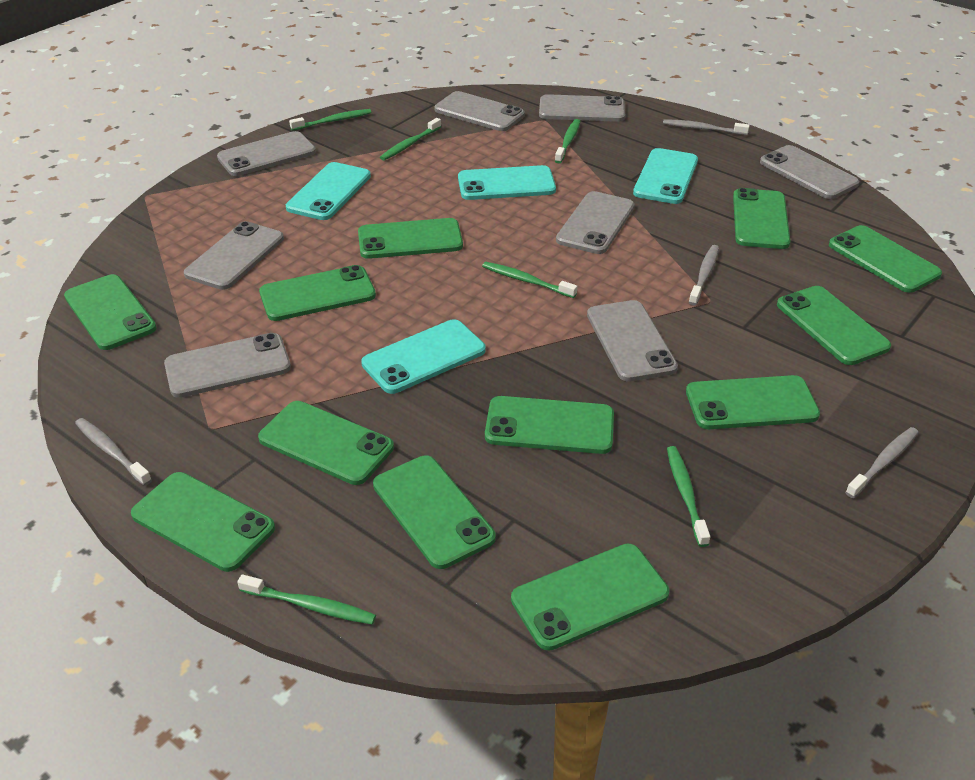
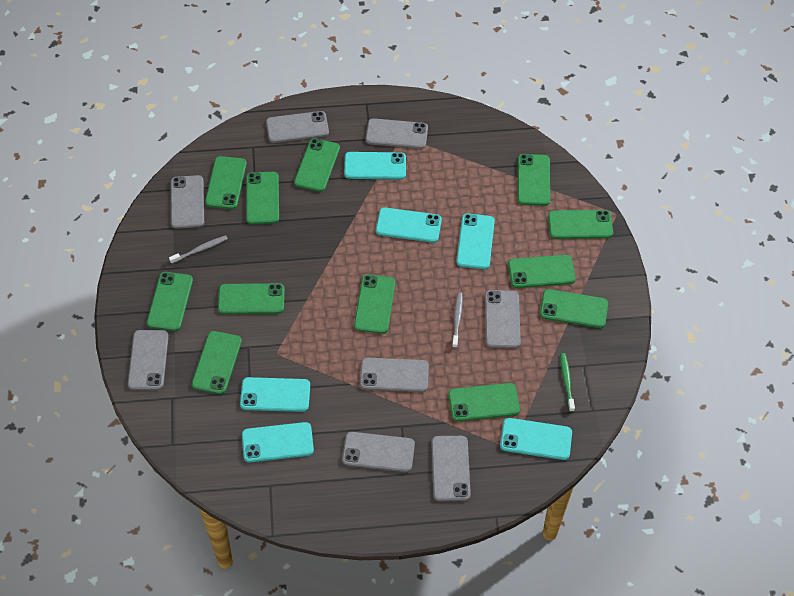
green toothbrush: 6 -> 1
grey toothbrush: 4 -> 2
turquoise phone: 4 -> 6

